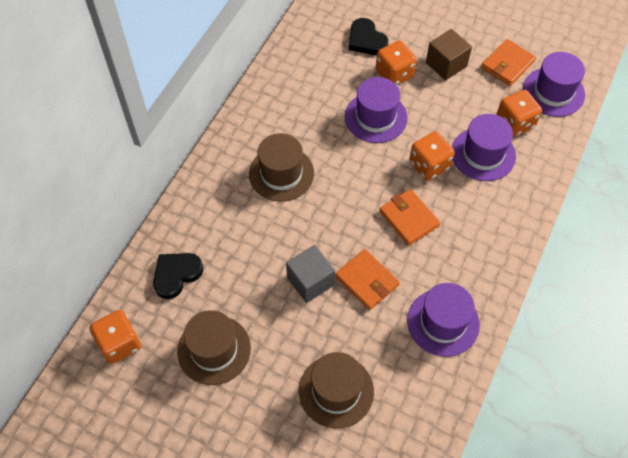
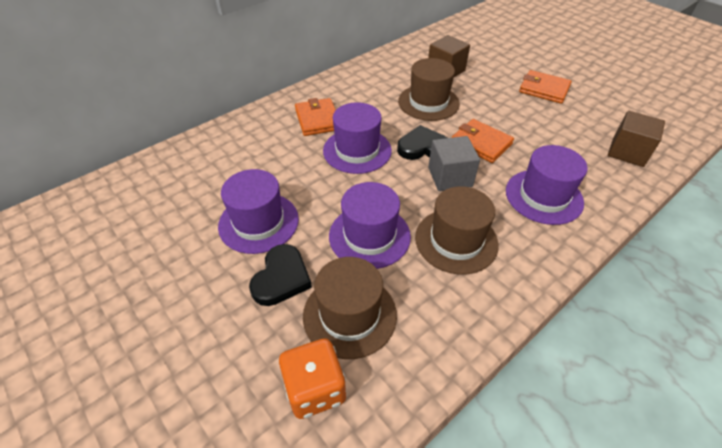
brown cube: 1 -> 2
orange dice: 4 -> 1

